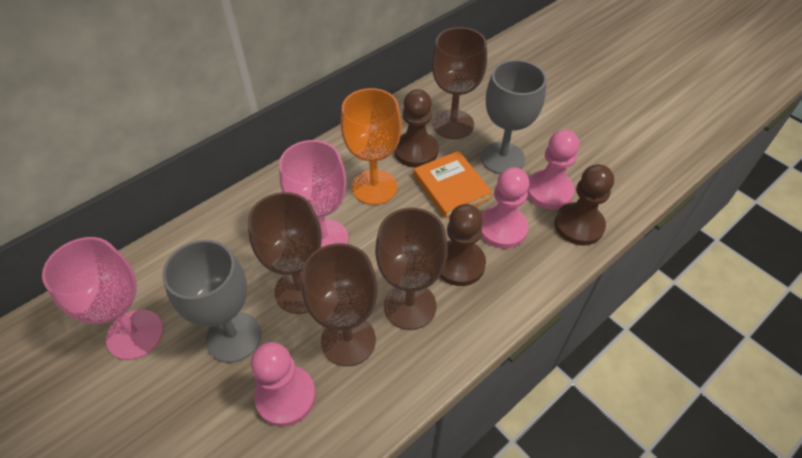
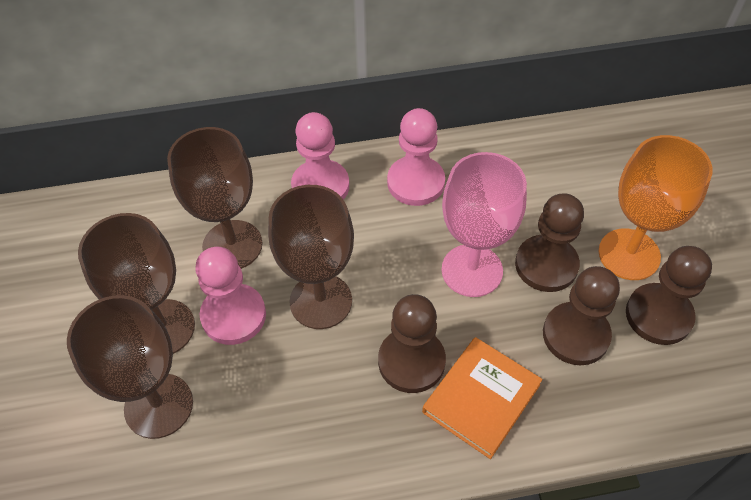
brown pawn: 3 -> 4
grey goblet: 2 -> 0
pink goblet: 2 -> 1

